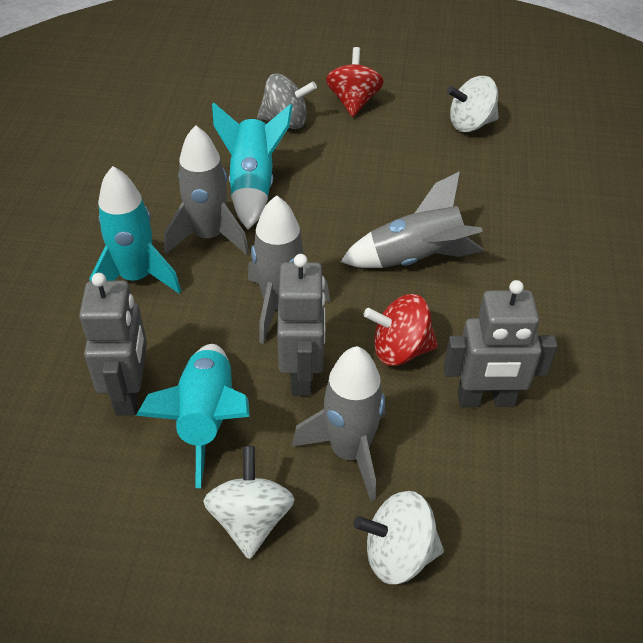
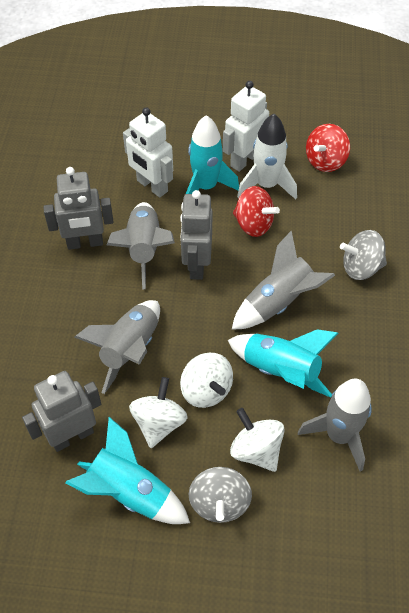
grey spinning top: 1 -> 2
white robot: 0 -> 2
white rocket: 0 -> 1

